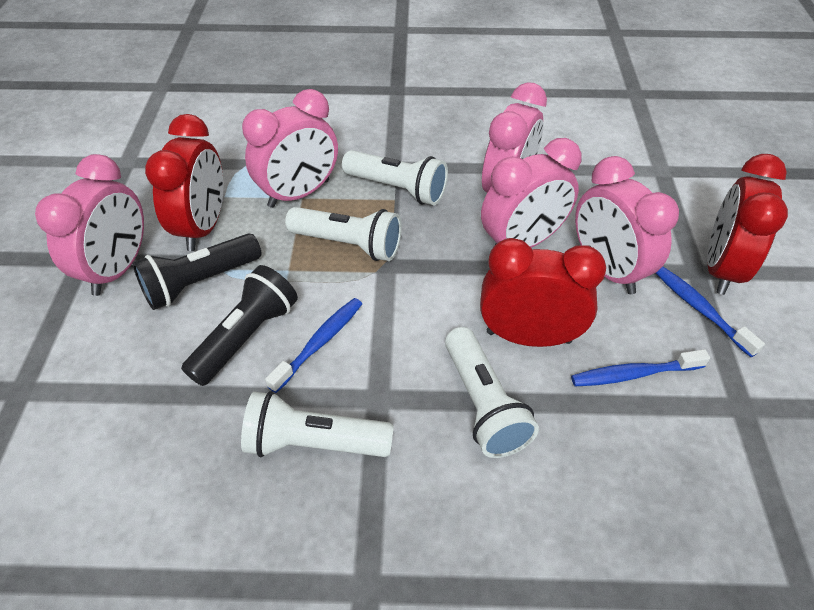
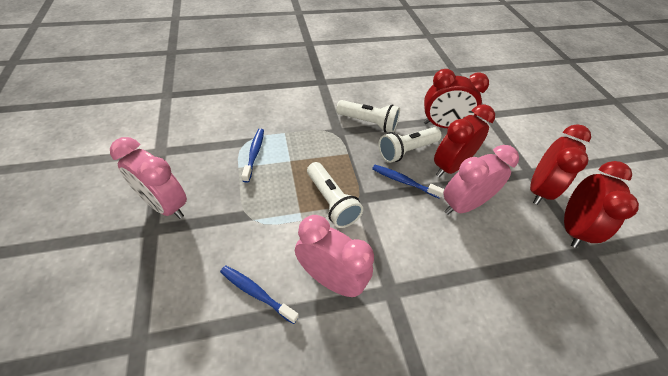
black flashlight: 2 -> 0
pink clock: 5 -> 3
red clock: 3 -> 4
white flashlight: 4 -> 3

